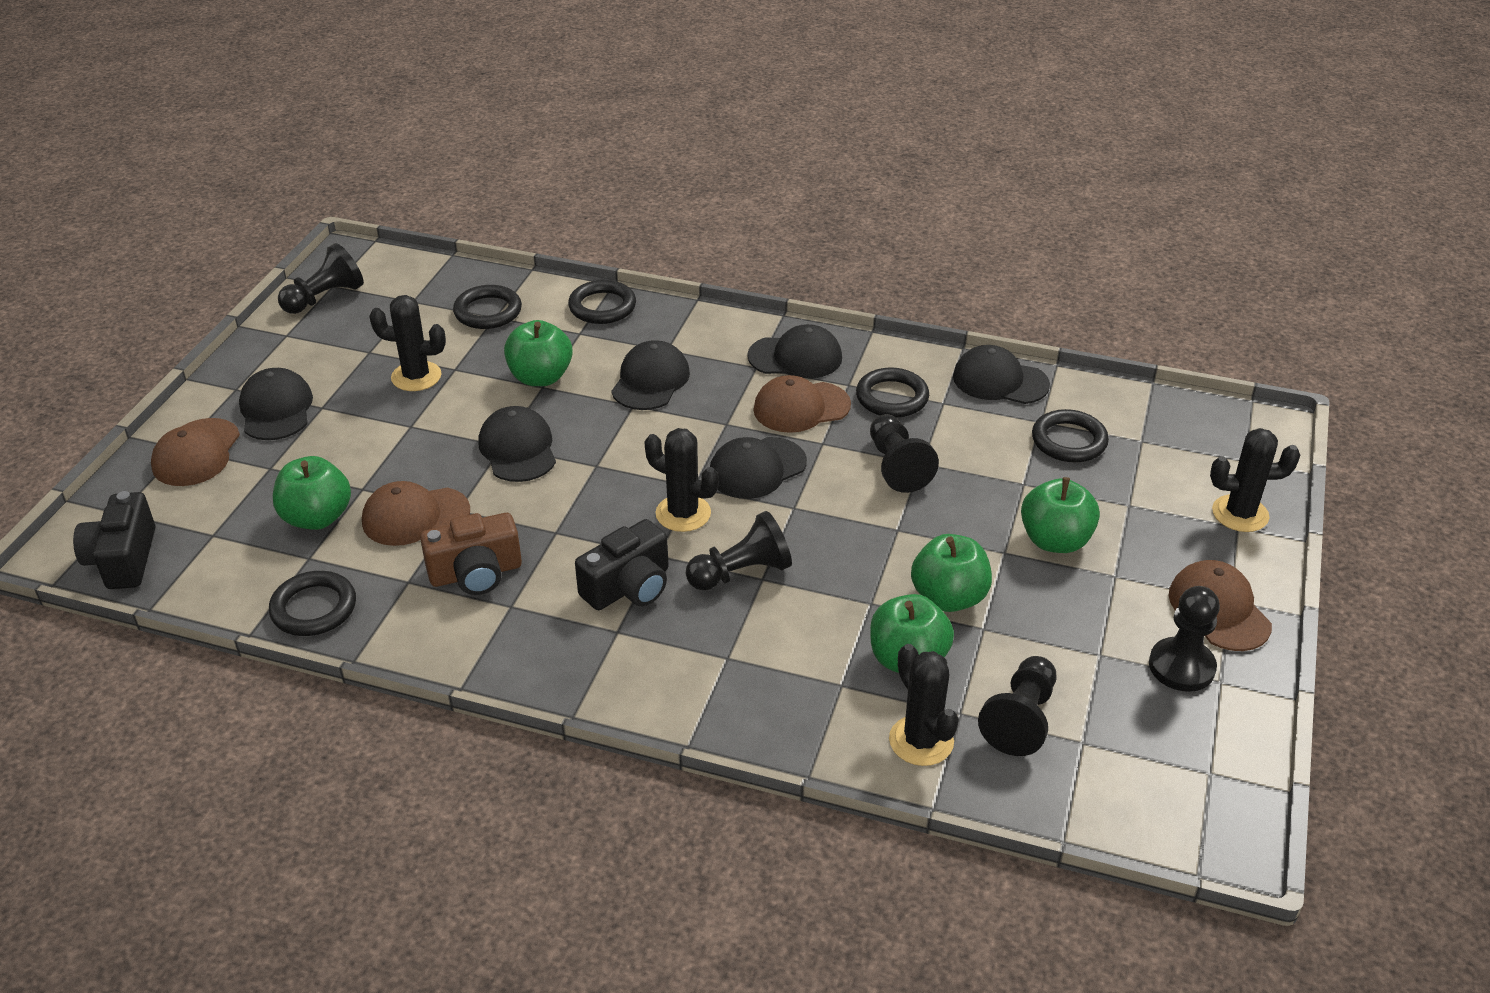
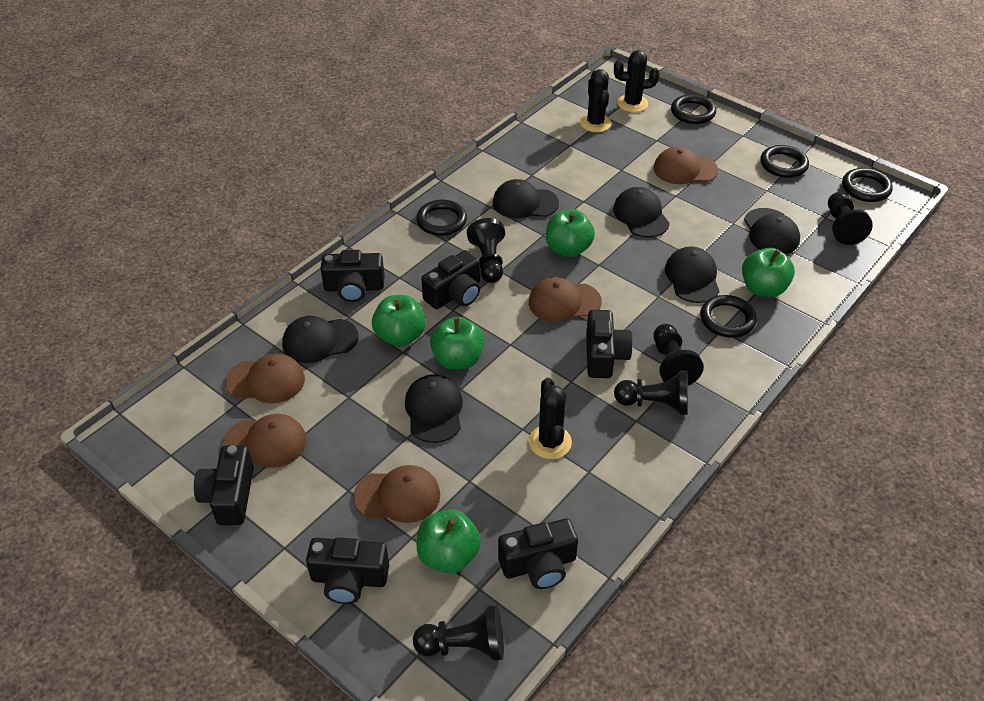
black cactus: 4 -> 3
black camera: 2 -> 6
brown camera: 1 -> 0
brown cap: 4 -> 5

